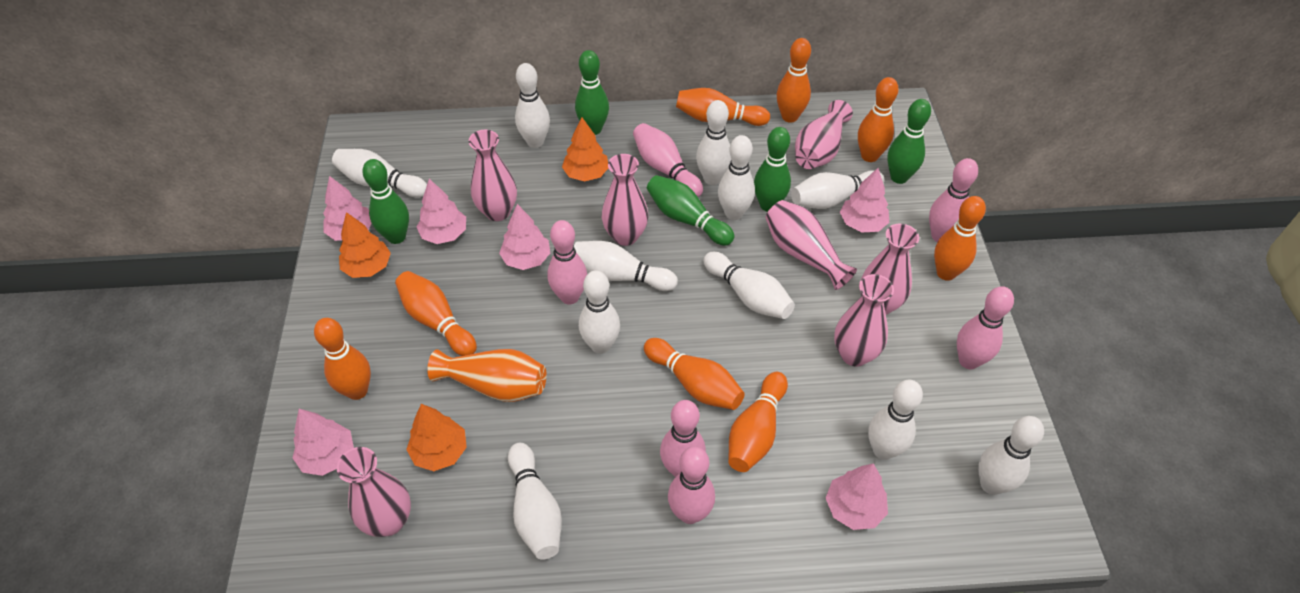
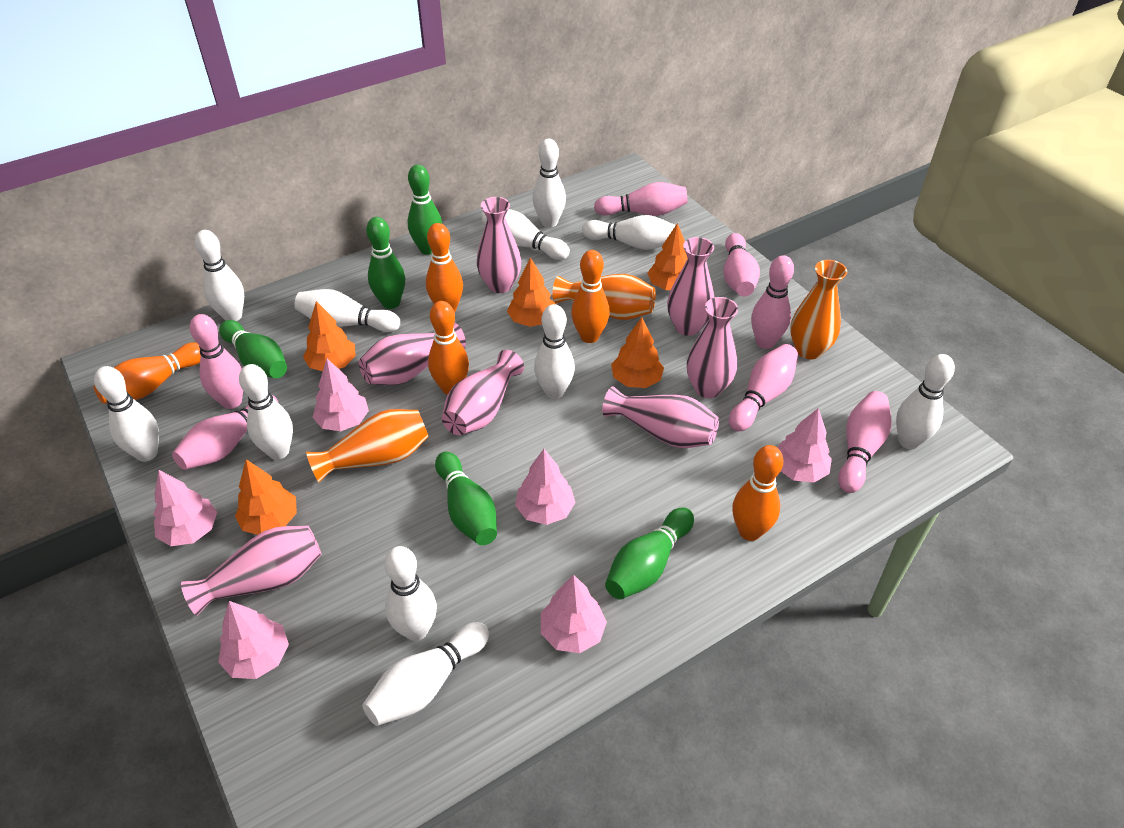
orange bowling pin: 8 -> 5
orange tree: 3 -> 5
orange vase: 1 -> 3
pink bowling pin: 6 -> 7

